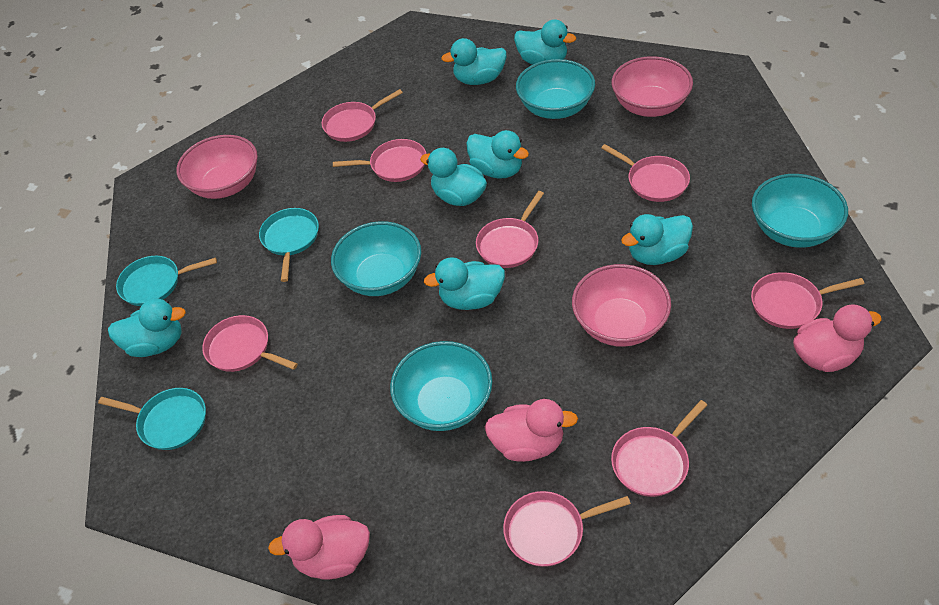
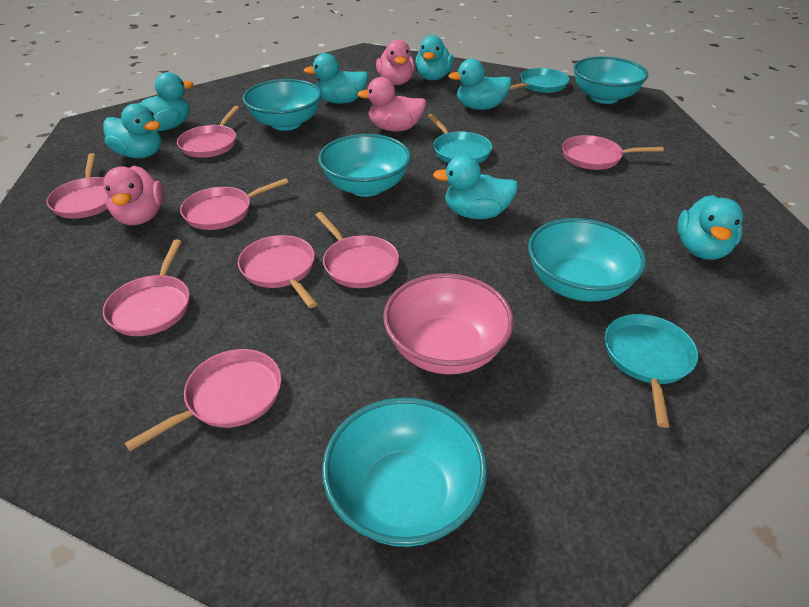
pink bowl: 3 -> 1
turquoise bowl: 4 -> 5

